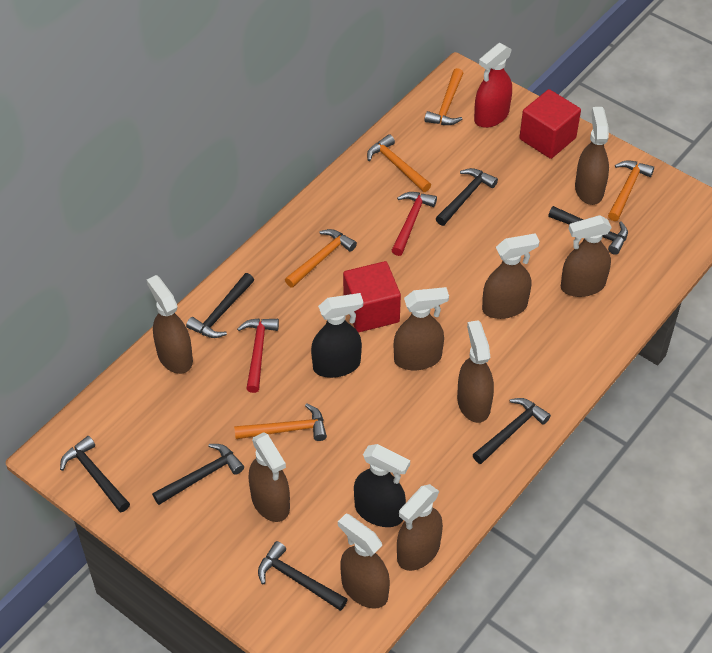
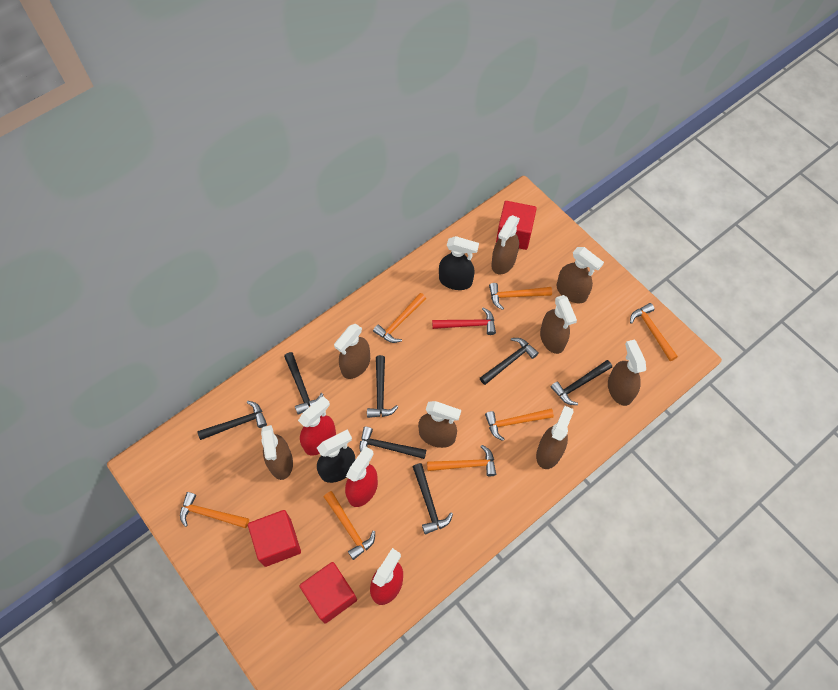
brown spray bottle: 9 -> 8
orange hammer: 5 -> 7
red cube: 2 -> 3
red hammer: 2 -> 1
red spray bottle: 1 -> 3

